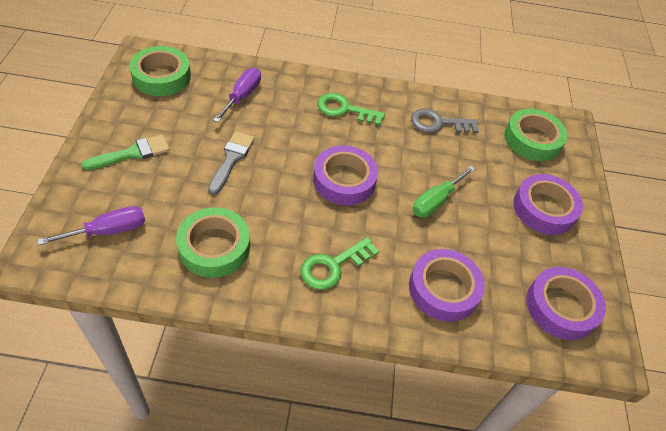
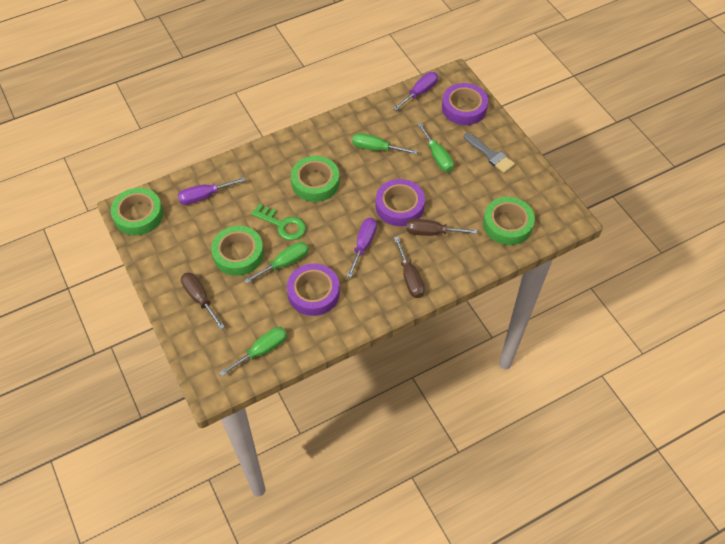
brown screwdriver: 0 -> 3
green brush: 1 -> 0
green key: 2 -> 1
green screwdriver: 1 -> 4
green tape: 3 -> 4
grey key: 1 -> 0
purple screwdriver: 2 -> 3
purple tape: 4 -> 3

